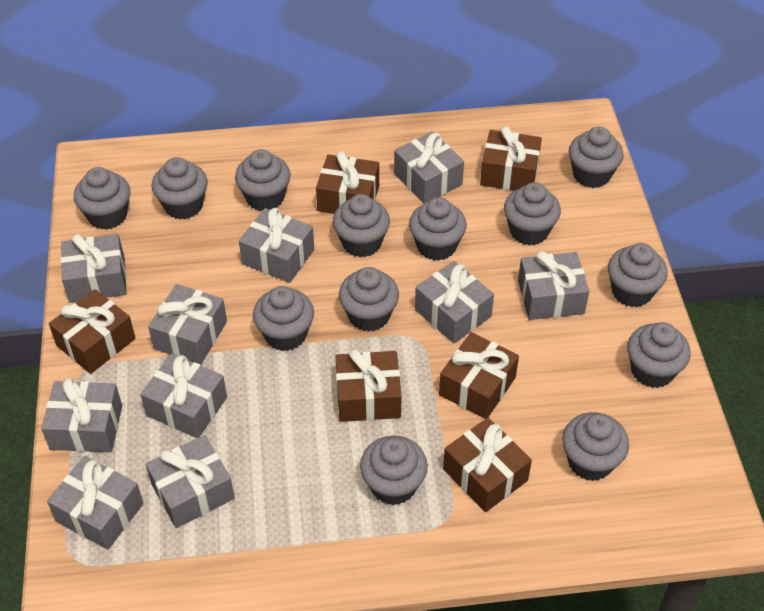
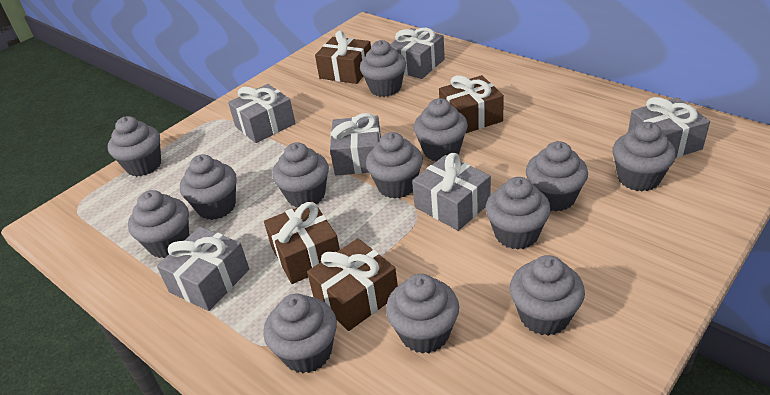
brown gift: 6 -> 4
grey gift: 10 -> 6

